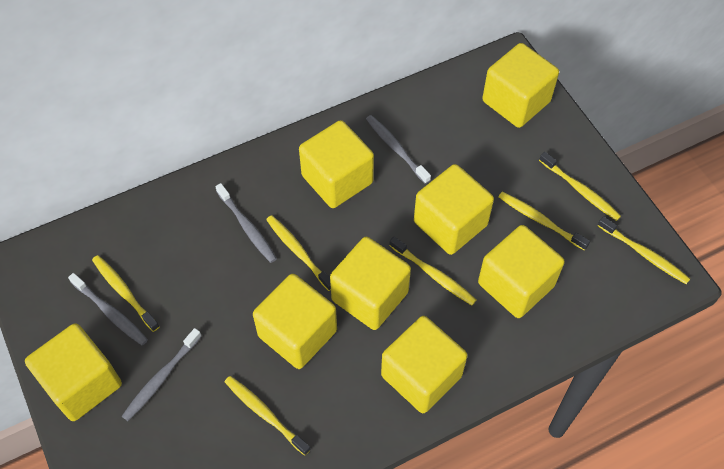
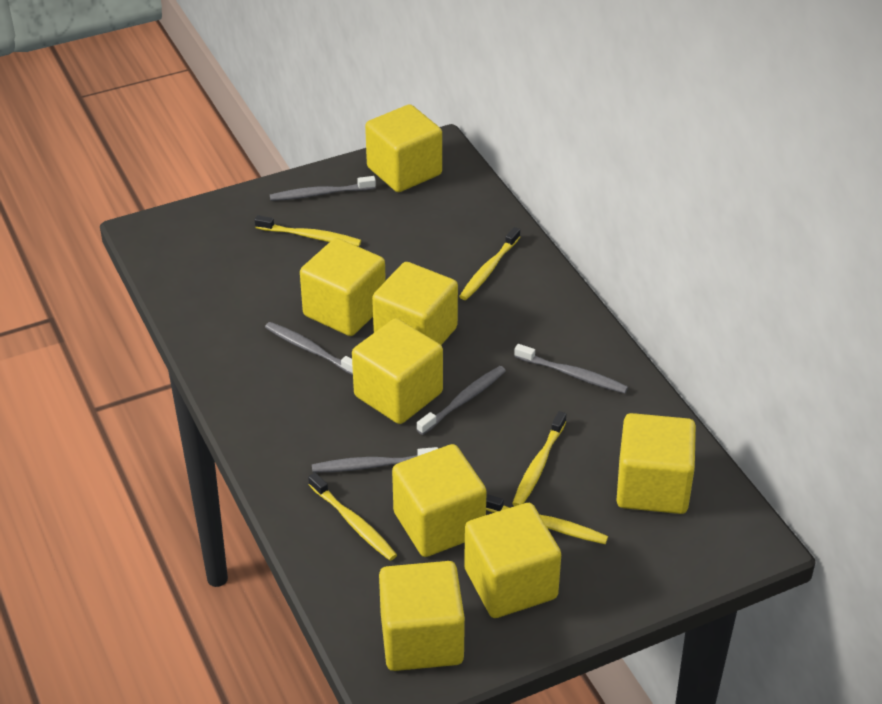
grey toothbrush: 4 -> 5
yellow toothbrush: 7 -> 5

